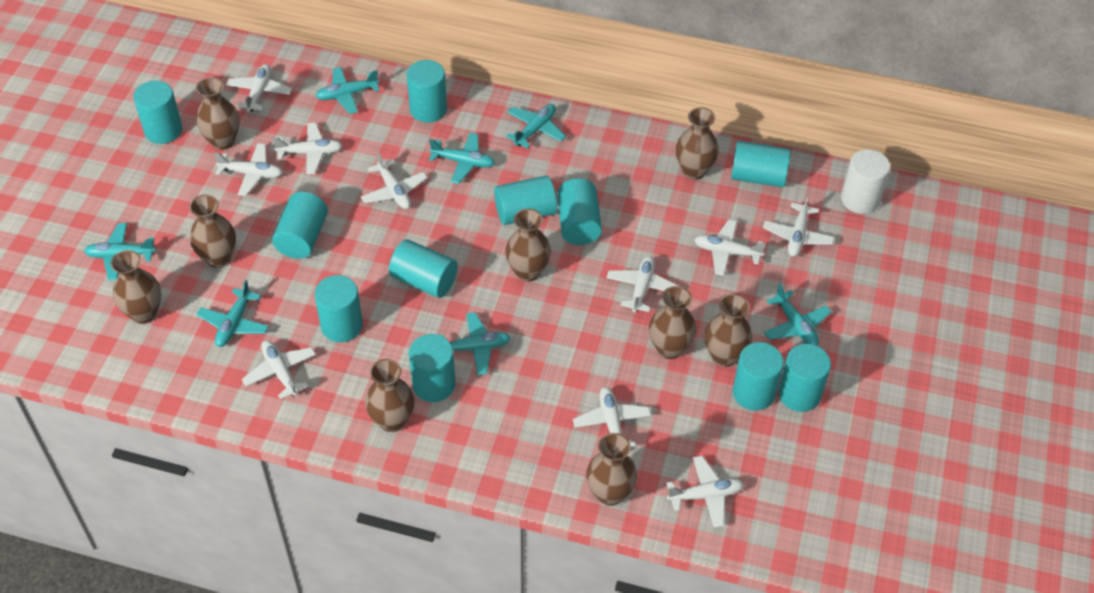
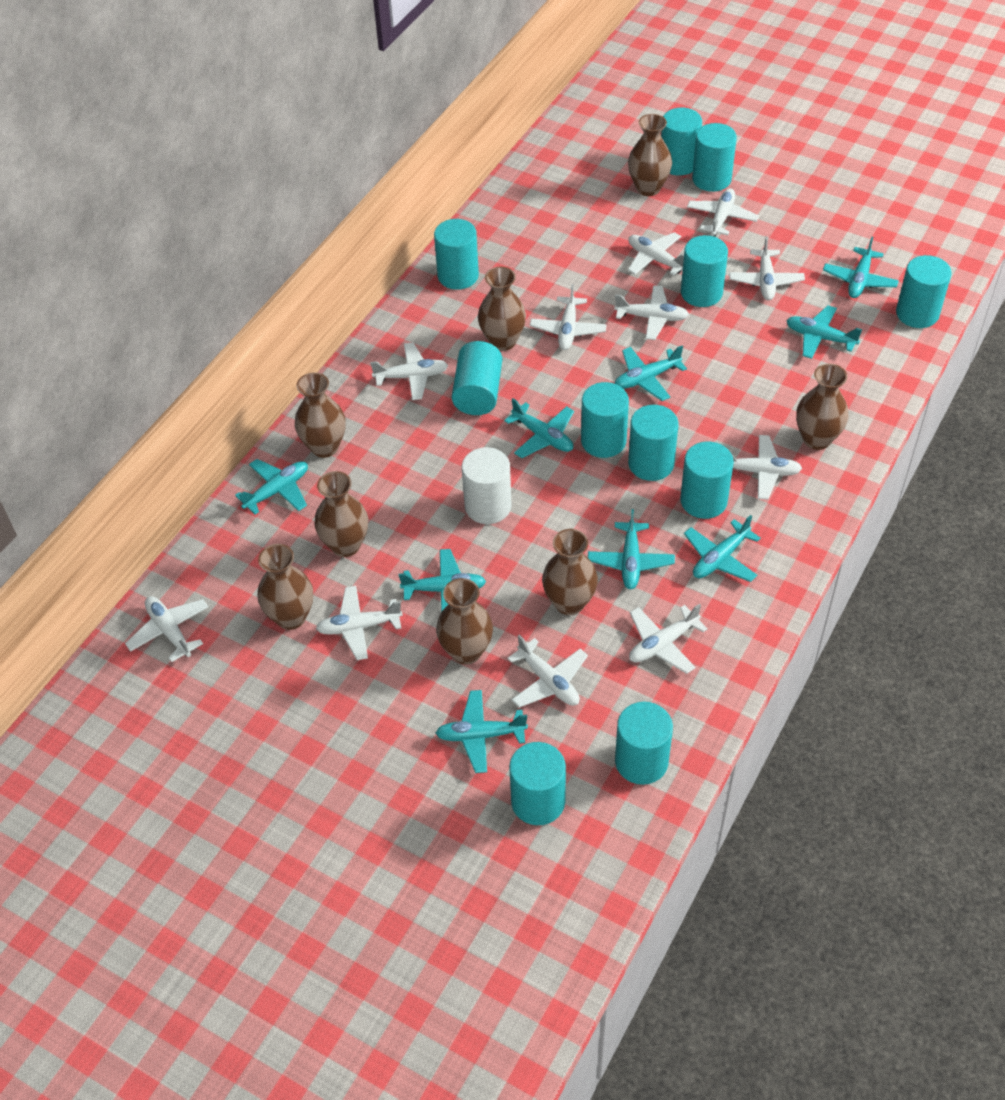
brown vase: 9 -> 8
turquoise plane: 7 -> 9
white plane: 10 -> 11

